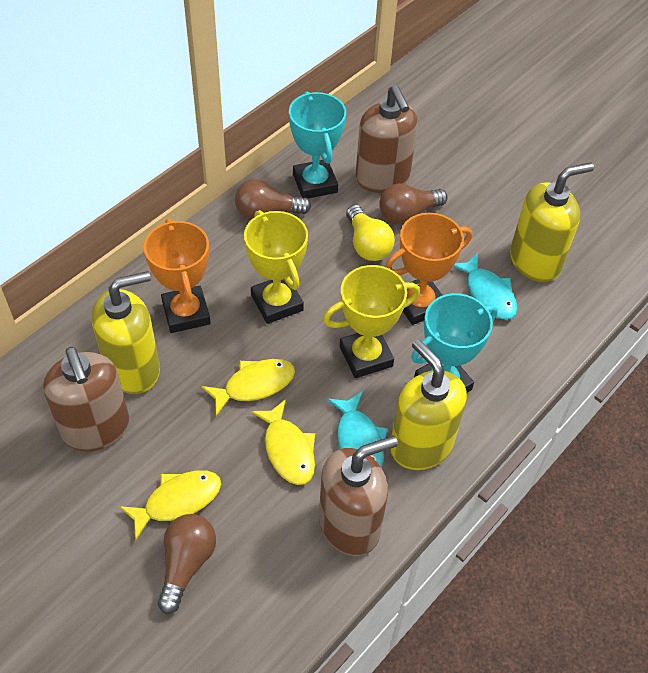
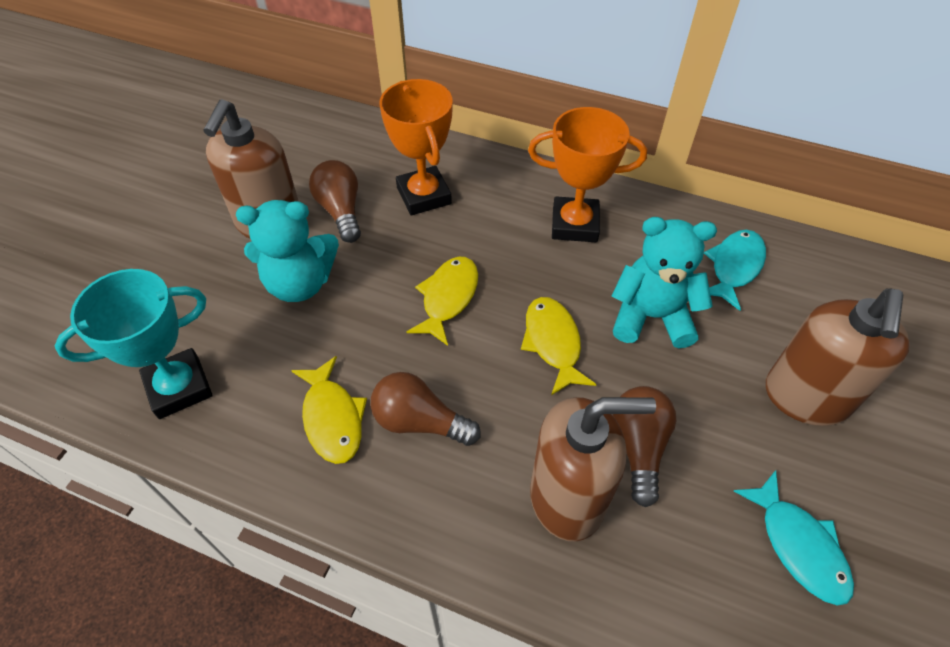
turquoise teddy bear: 0 -> 2
turquoise trophy: 2 -> 1
yellow light bulb: 1 -> 0
yellow soap dispenser: 3 -> 0
yellow trophy: 2 -> 0

